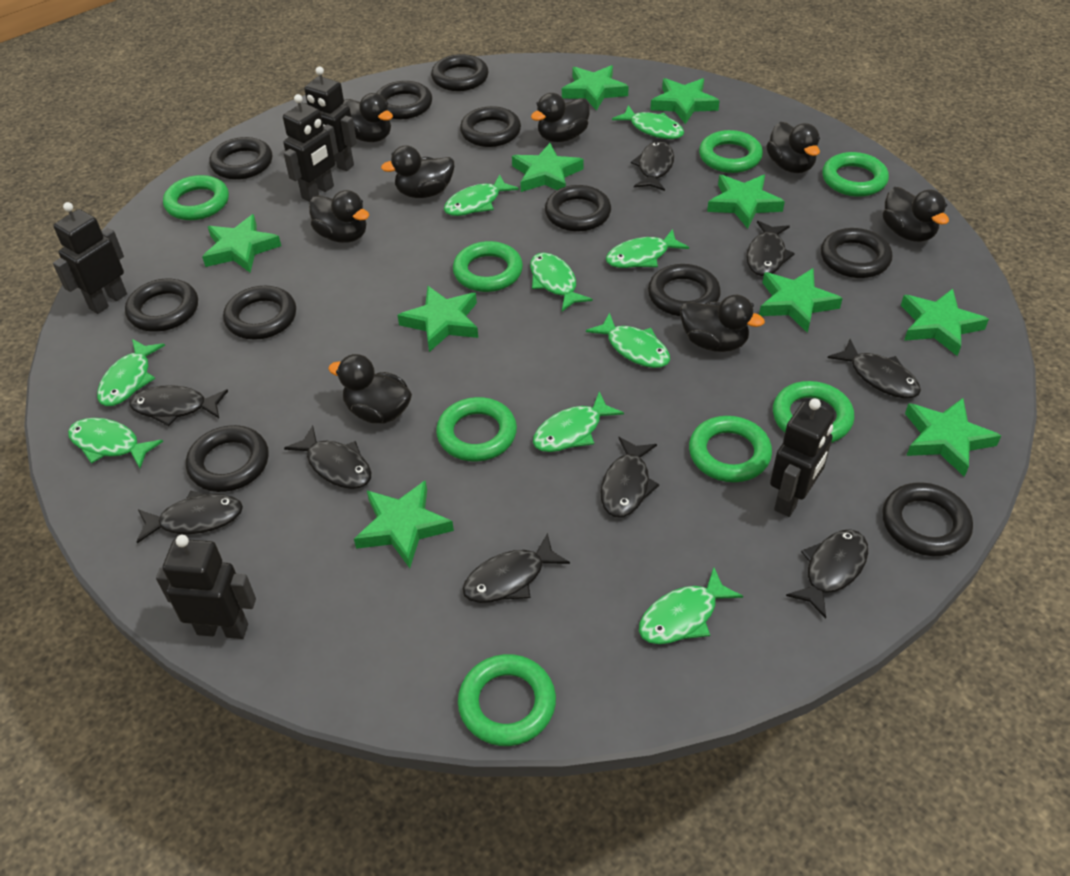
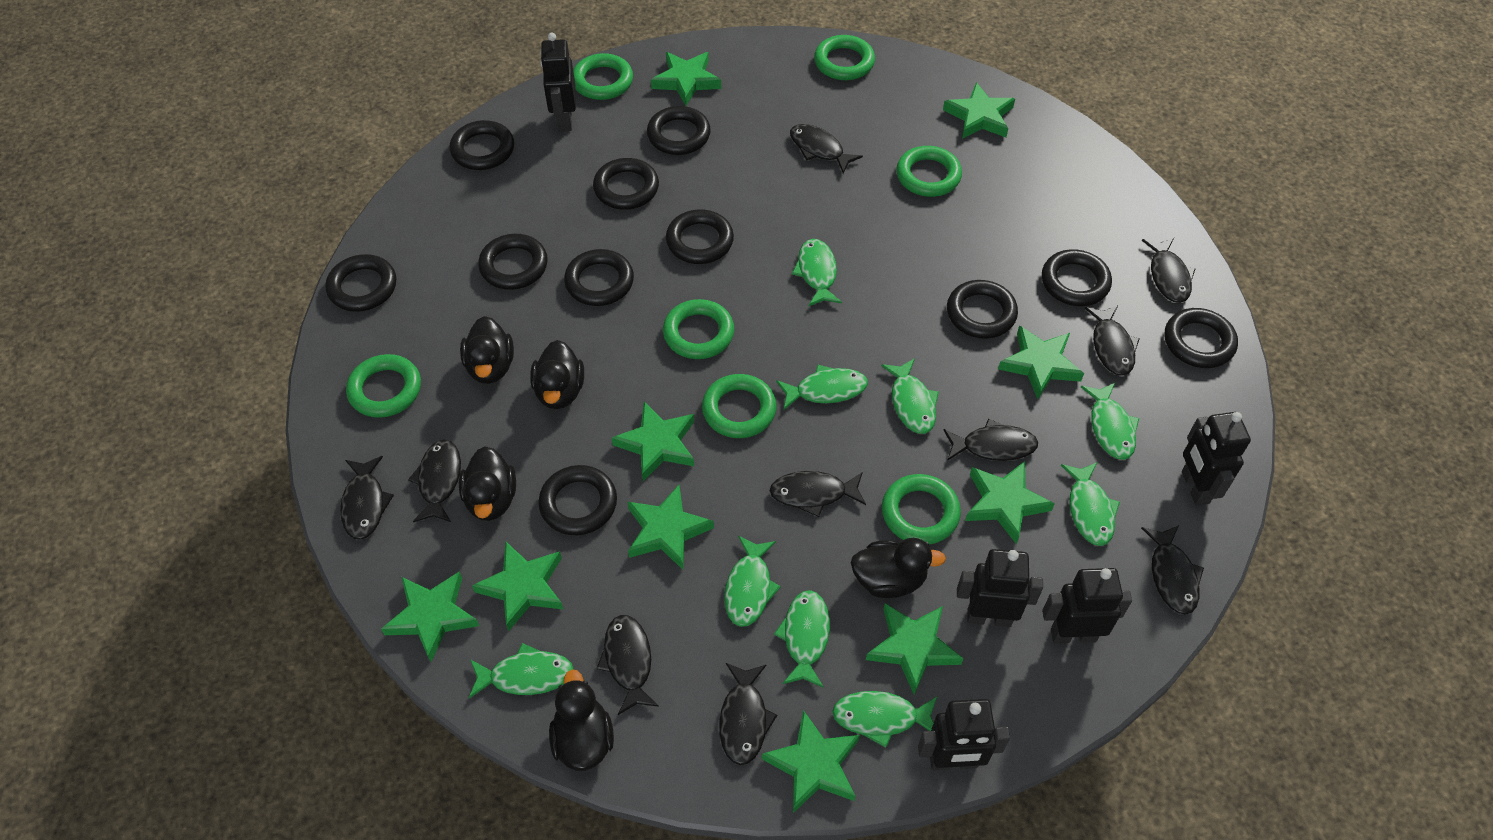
black duck: 8 -> 5
black fish: 9 -> 10
green ring: 8 -> 7

